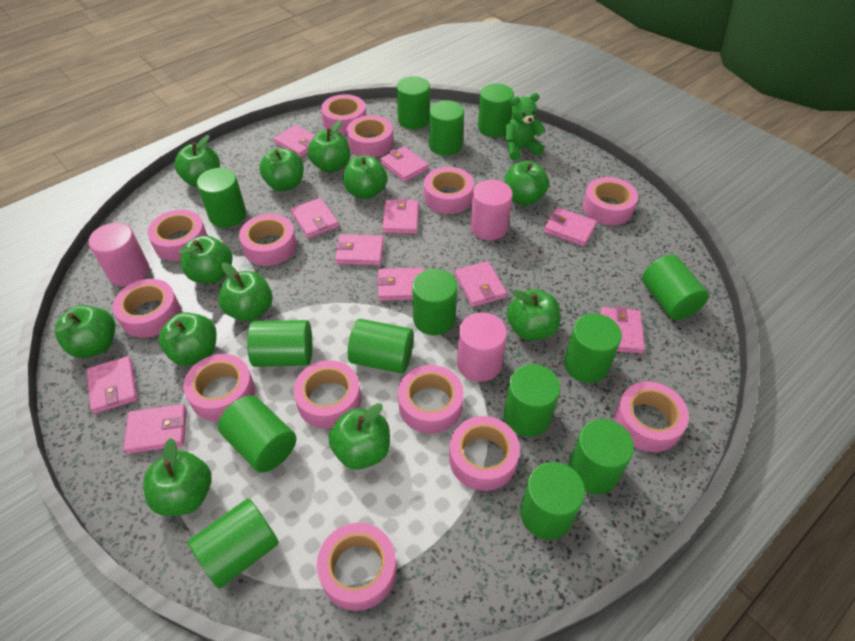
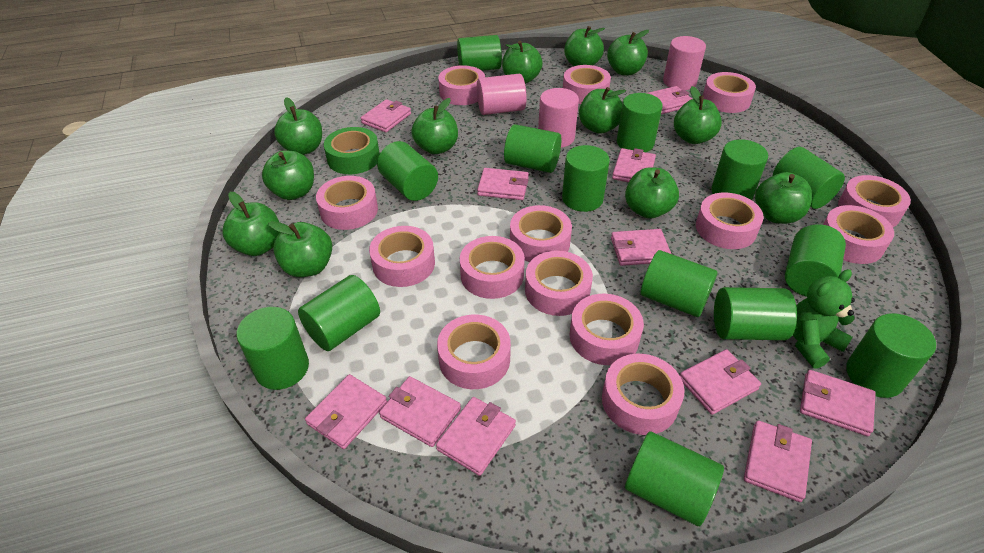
green tape: 0 -> 1
pink tape: 13 -> 14

